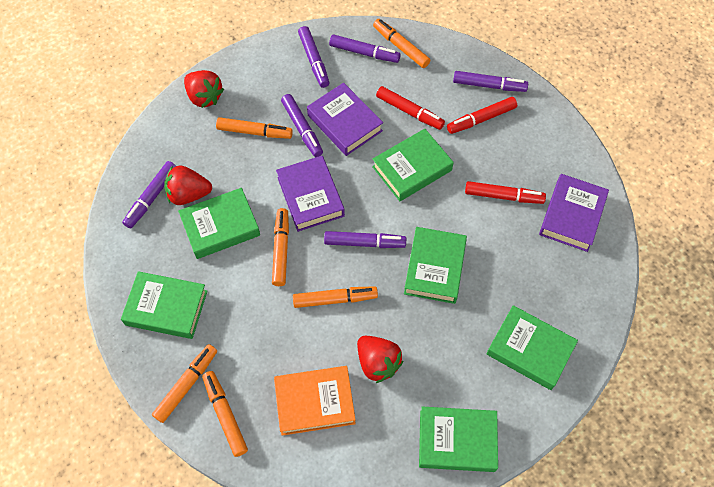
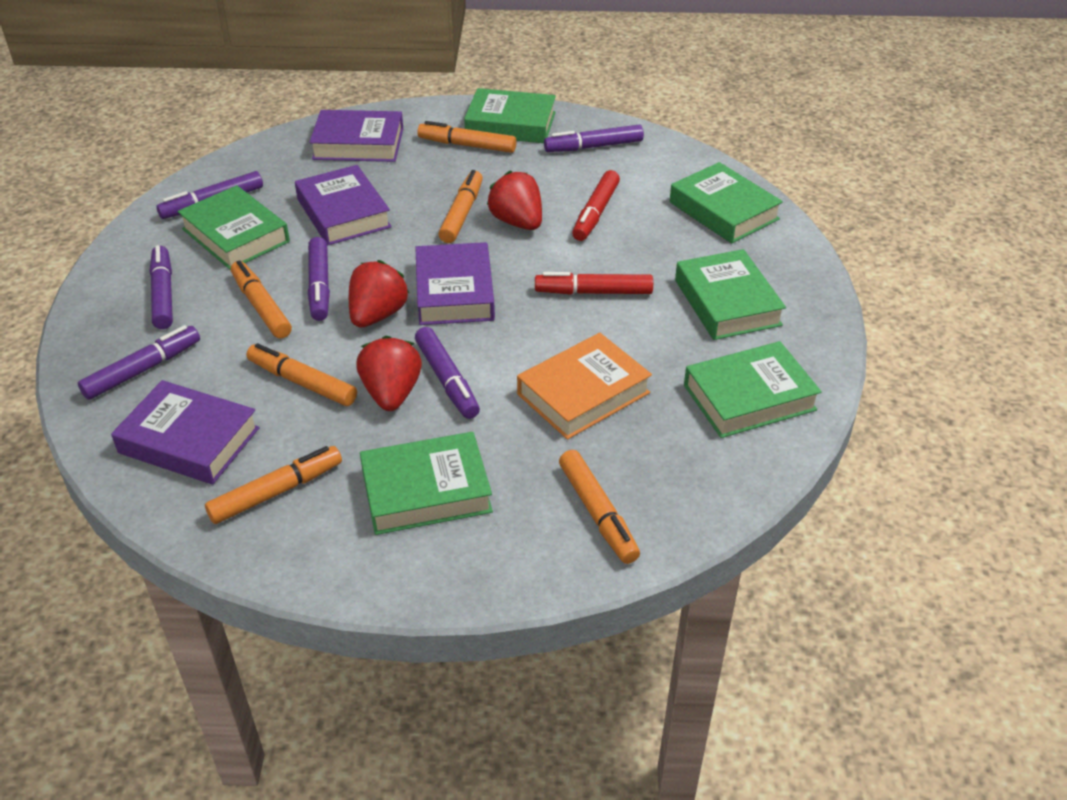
purple book: 3 -> 4
red marker: 3 -> 2

